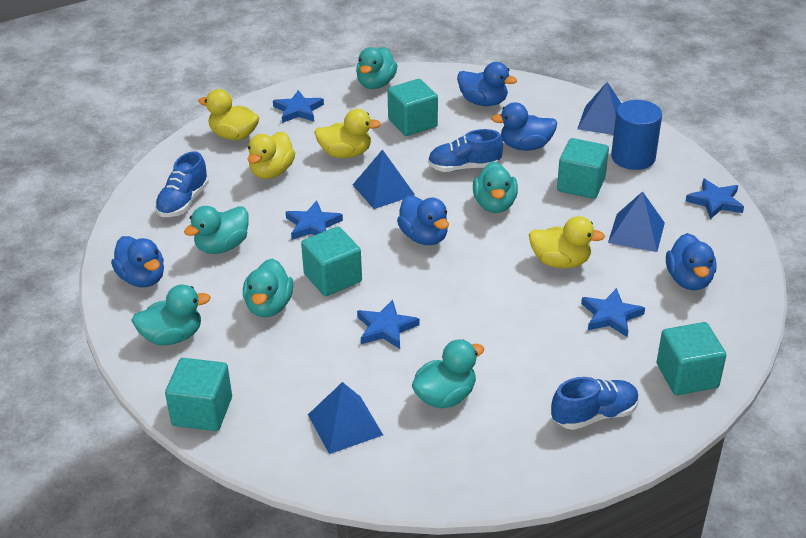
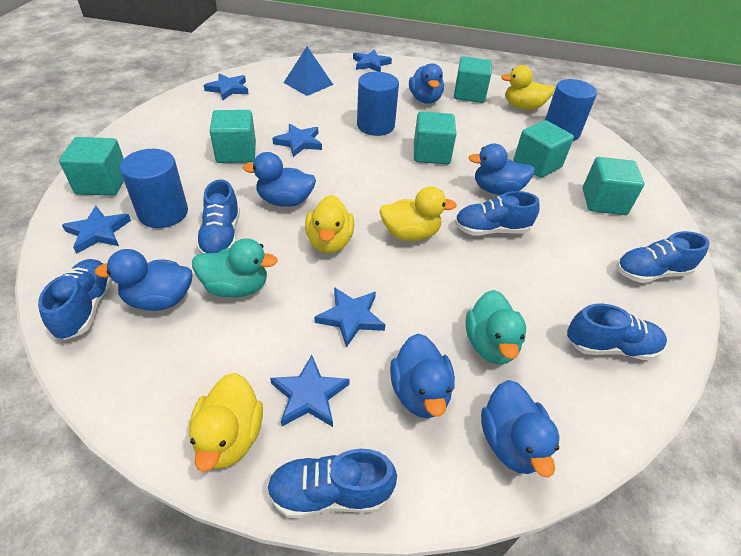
blue cylinder: 1 -> 3
blue duck: 5 -> 6
blue pyramid: 4 -> 1
blue shoe: 3 -> 6
blue star: 5 -> 6
turquoise cube: 5 -> 6
turquoise duck: 6 -> 2

